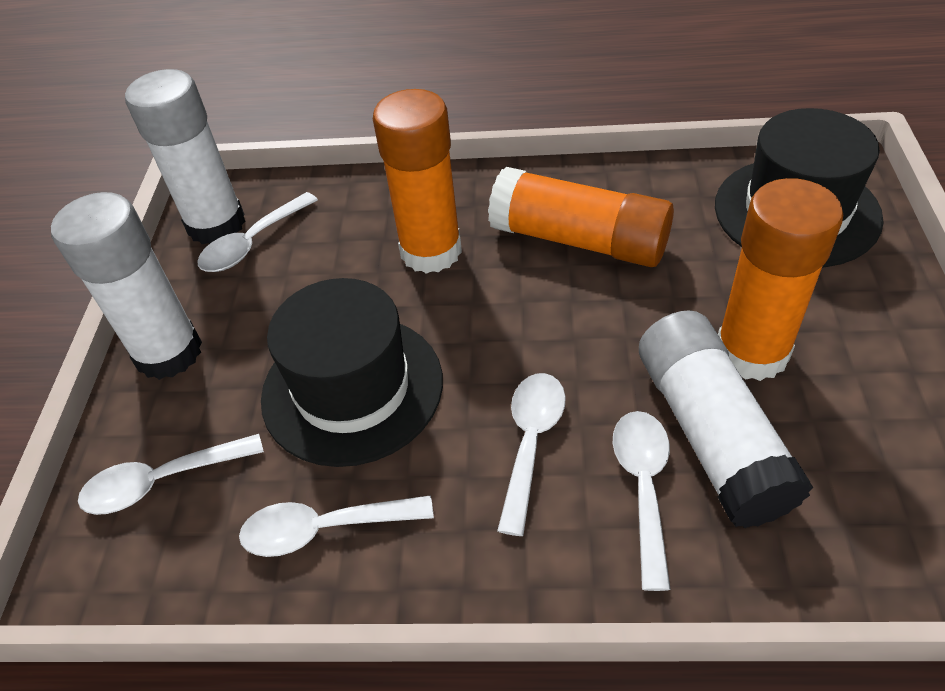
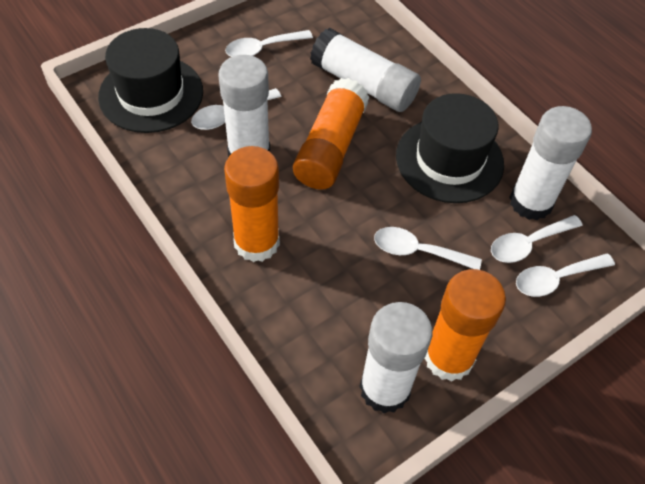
white glue stick: 3 -> 4

